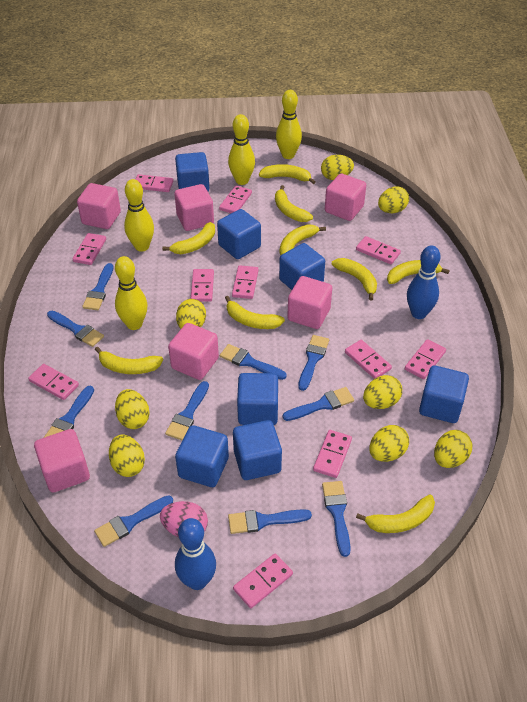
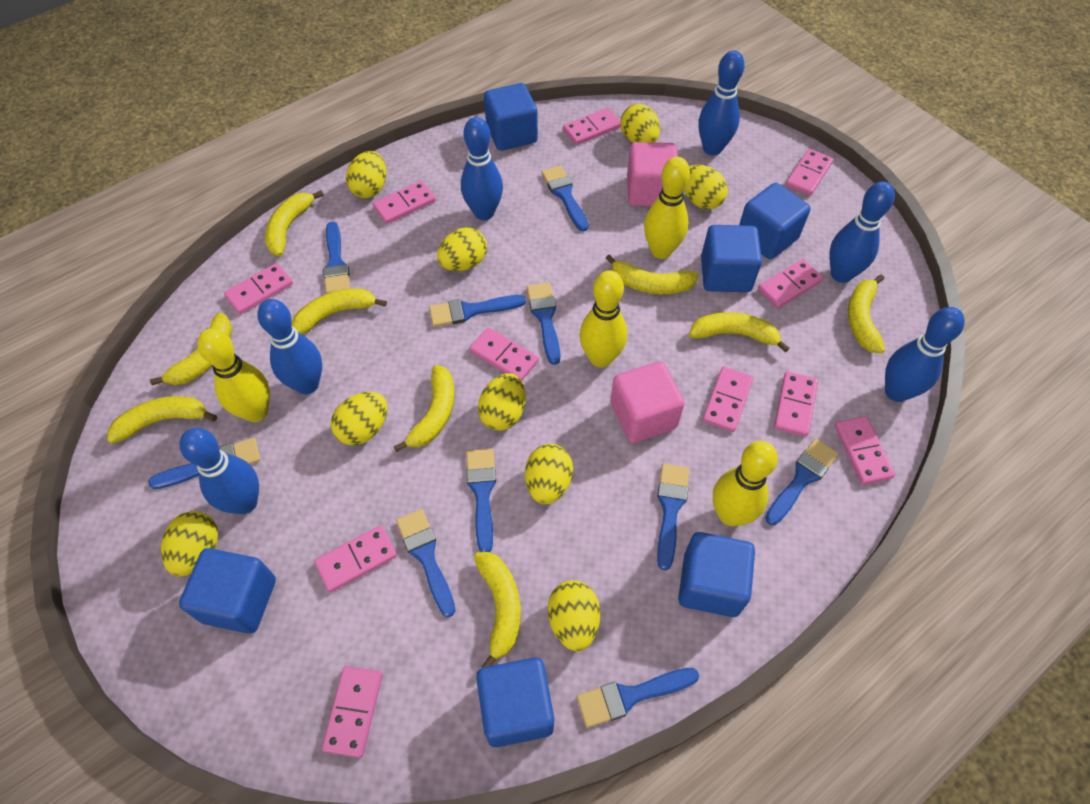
blue bowling pin: 2 -> 6
blue cube: 7 -> 6
pink cube: 6 -> 2
pink egg: 1 -> 0
yellow egg: 8 -> 9

